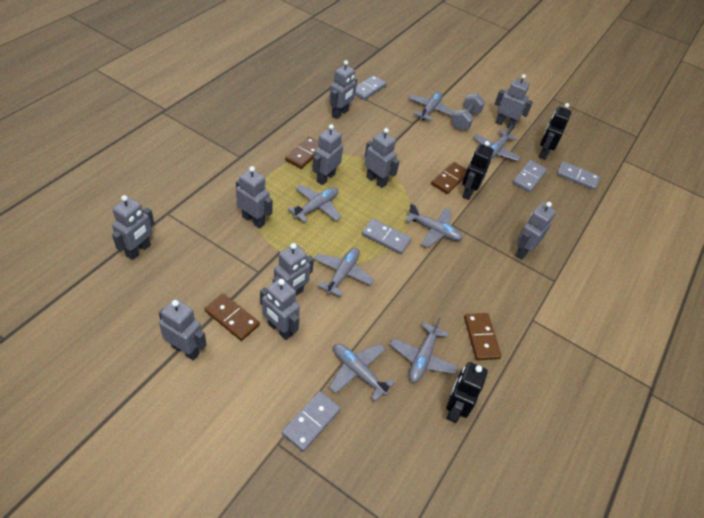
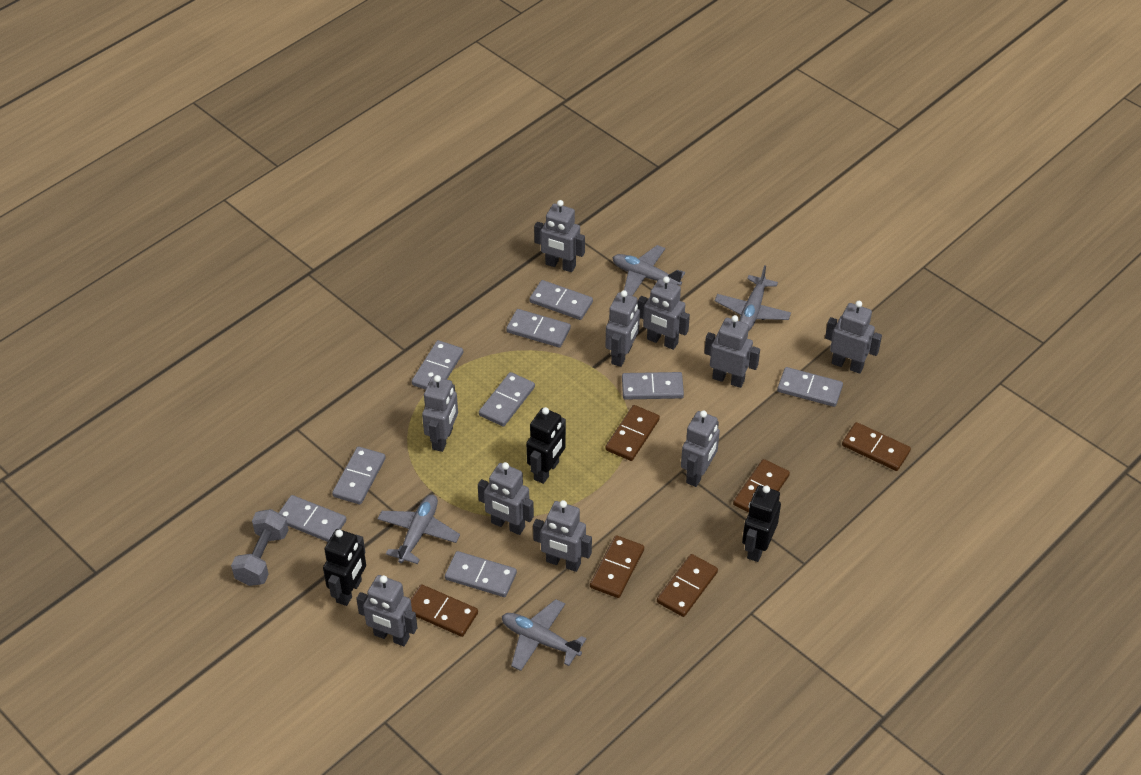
brown domino: 4 -> 6
grey domino: 5 -> 9
grey plane: 7 -> 4

